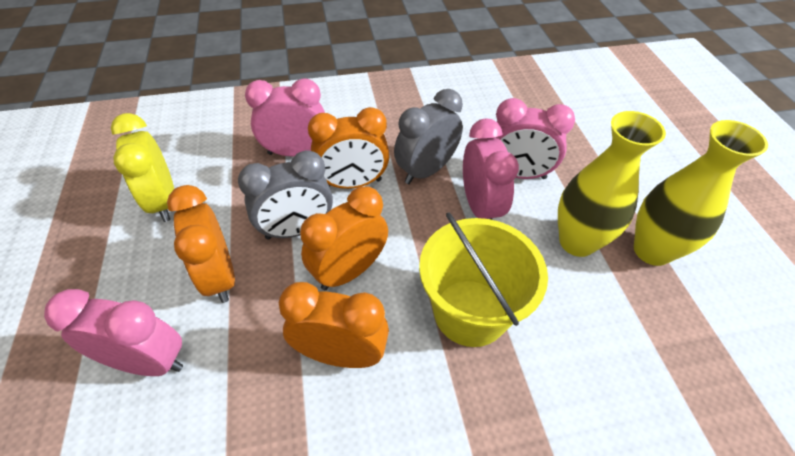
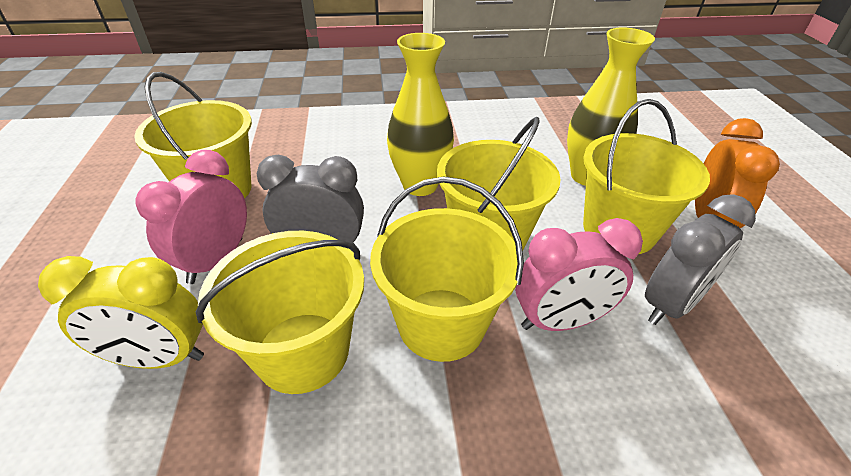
orange clock: 4 -> 1
pink clock: 4 -> 2
yellow bucket: 1 -> 5

